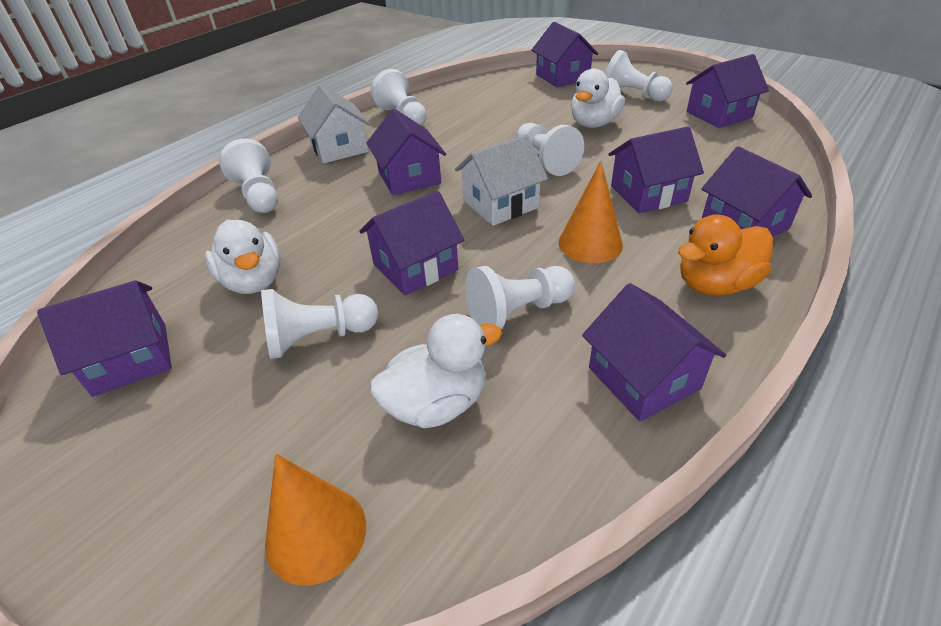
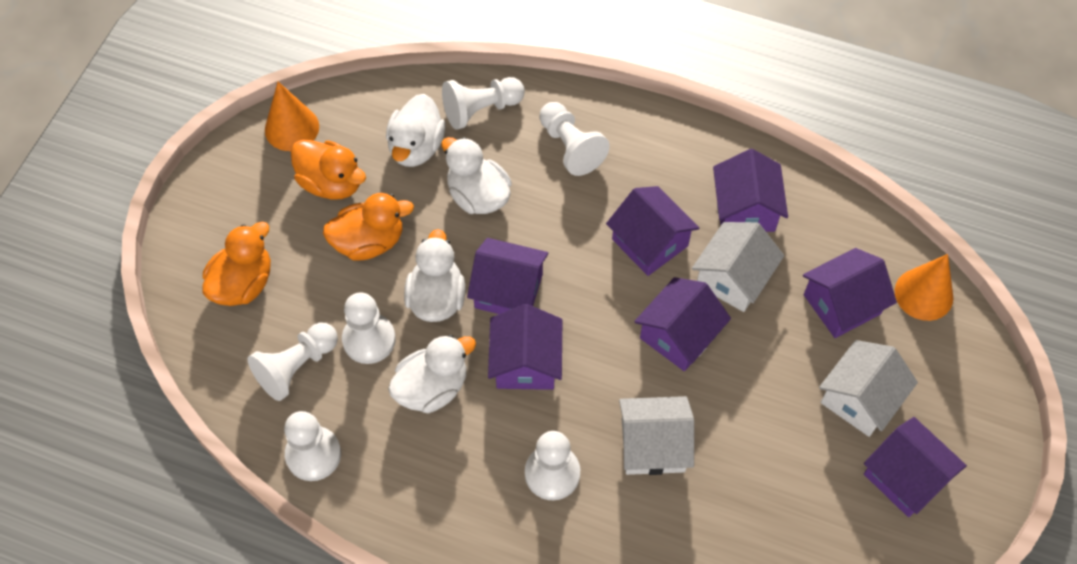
orange duck: 1 -> 3
purple house: 8 -> 7
white duck: 3 -> 4
white house: 2 -> 3

